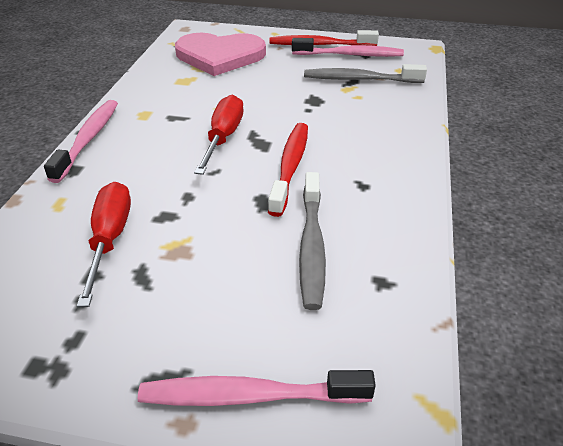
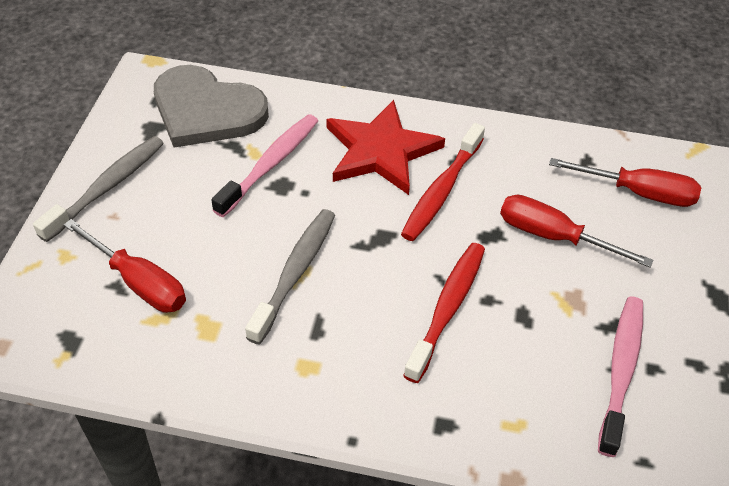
grey heart: 0 -> 1
pink heart: 1 -> 0
pink toothbrush: 3 -> 2
red screwdriver: 2 -> 3
red star: 0 -> 1

